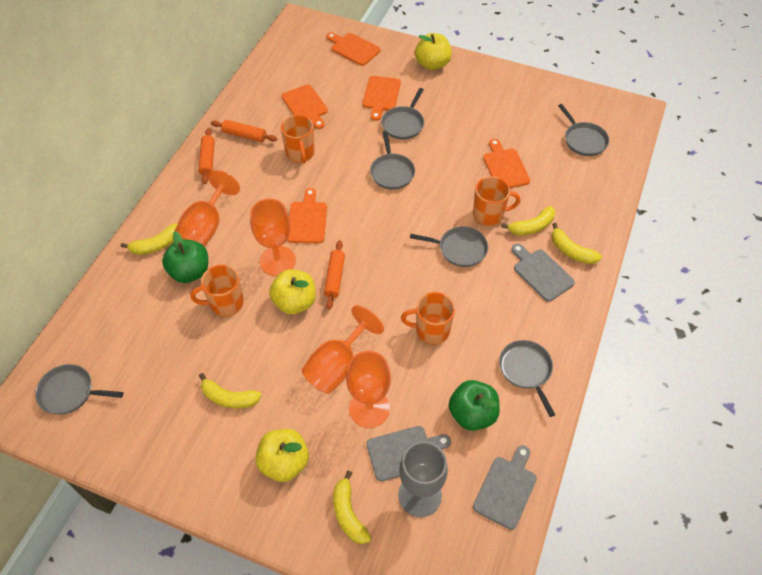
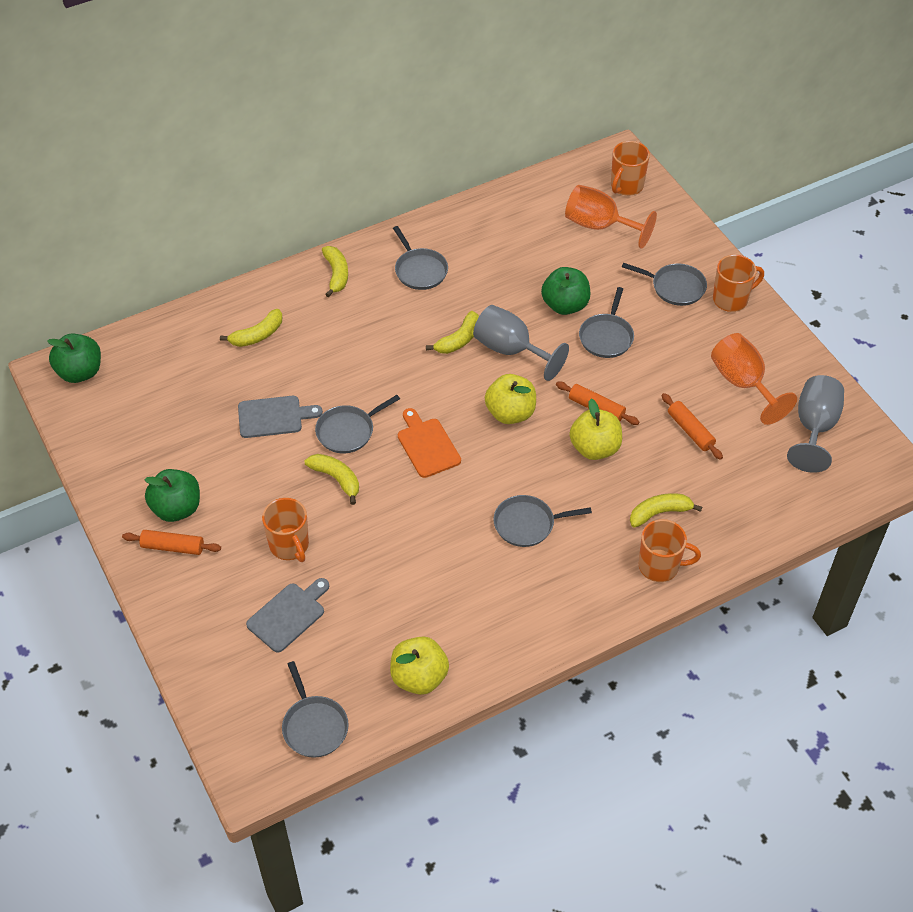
green apple: 2 -> 3
grey cutting board: 3 -> 2
grey goblet: 1 -> 2
orange cutting board: 5 -> 1
orange goblet: 4 -> 2

